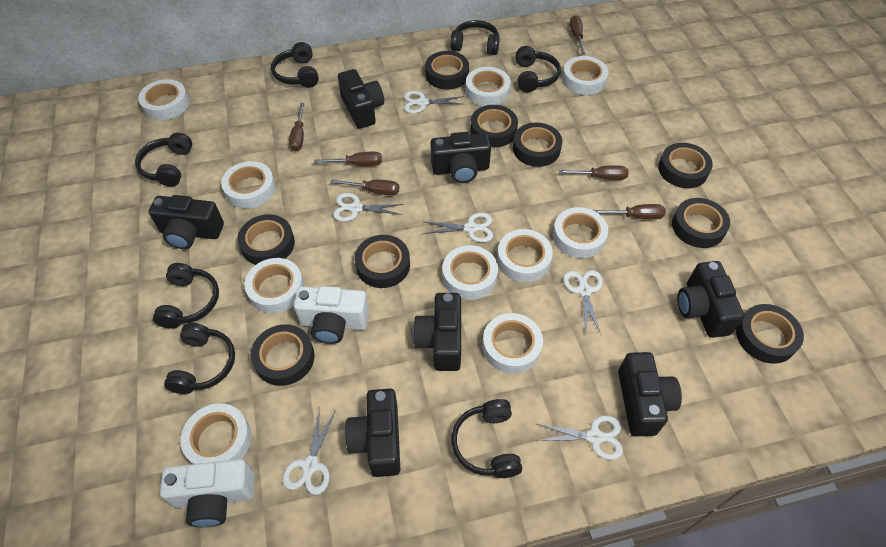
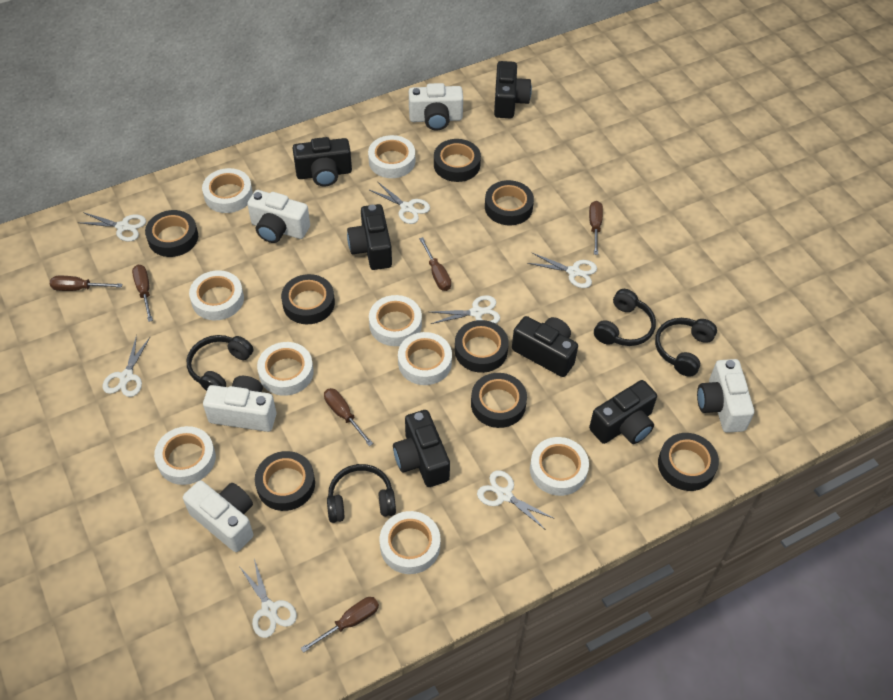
black camera: 7 -> 6
black headphones: 7 -> 4
black tape: 9 -> 8
white camera: 2 -> 5
white scissors: 6 -> 7
white tape: 10 -> 9

